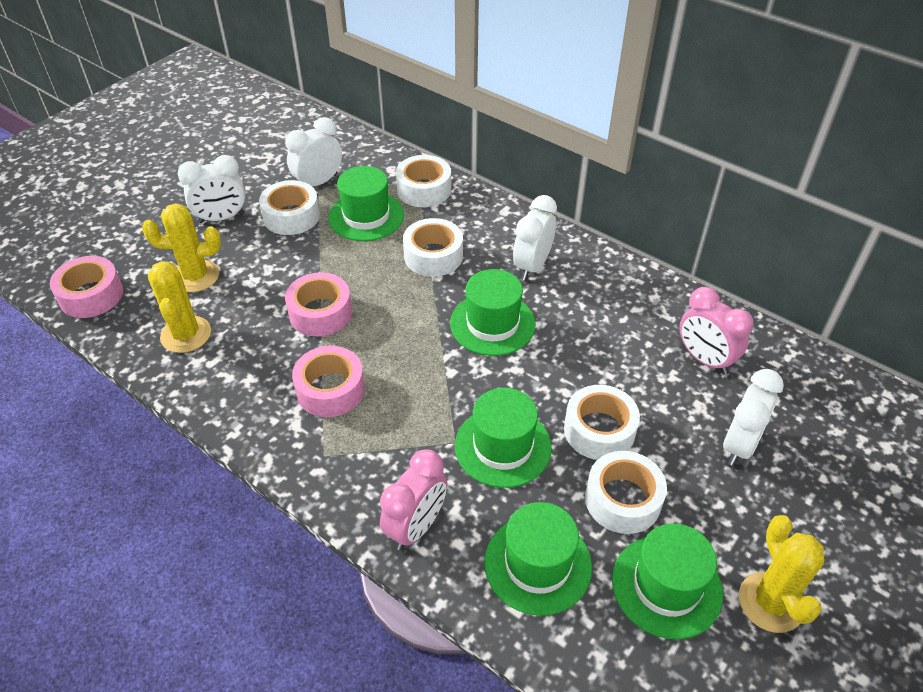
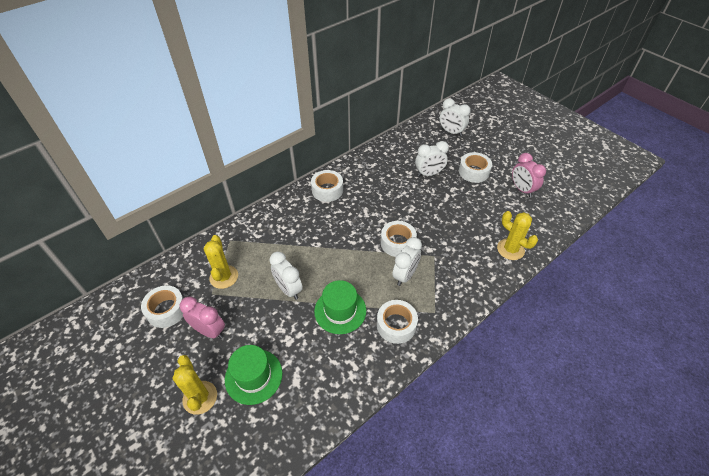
green hat: 5 -> 2
pink tape: 3 -> 0

